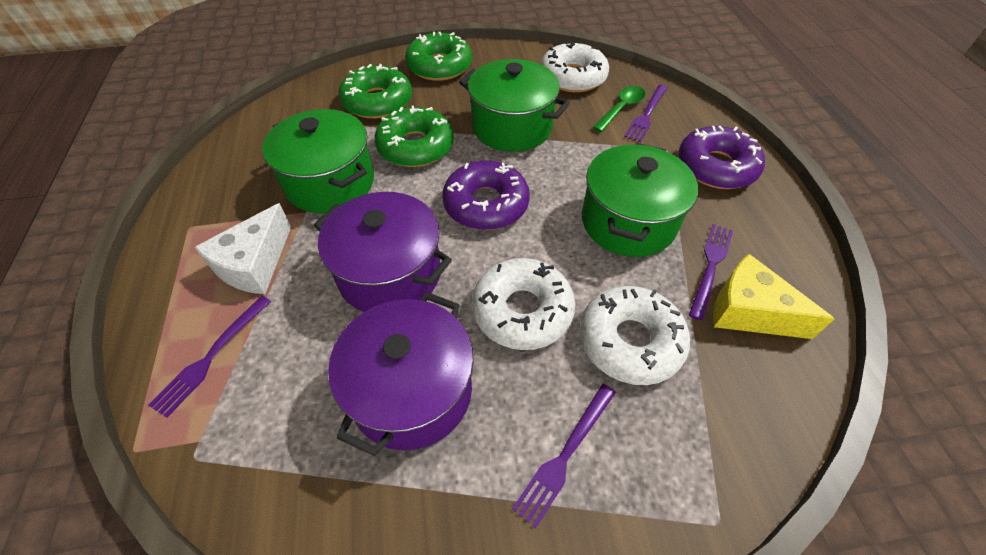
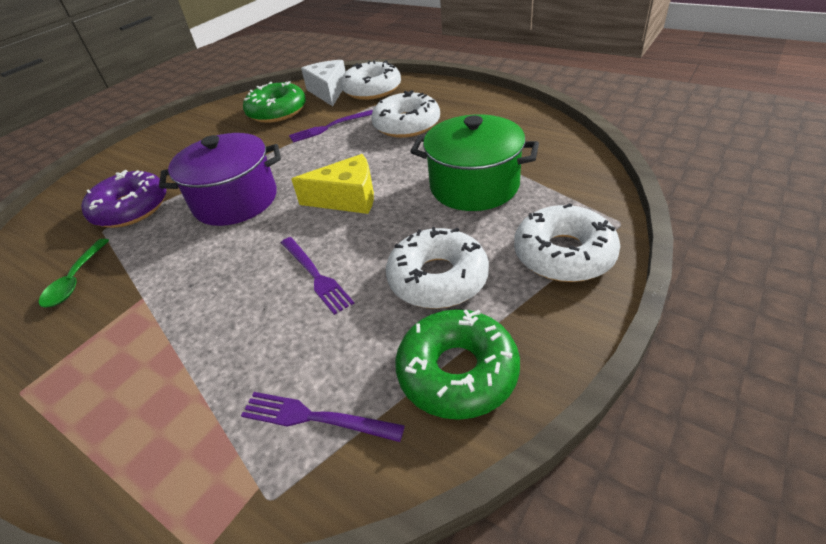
green donut: 3 -> 2
green pot: 3 -> 1
purple donut: 2 -> 1
purple fork: 4 -> 3
purple pot: 2 -> 1
white donut: 3 -> 4

